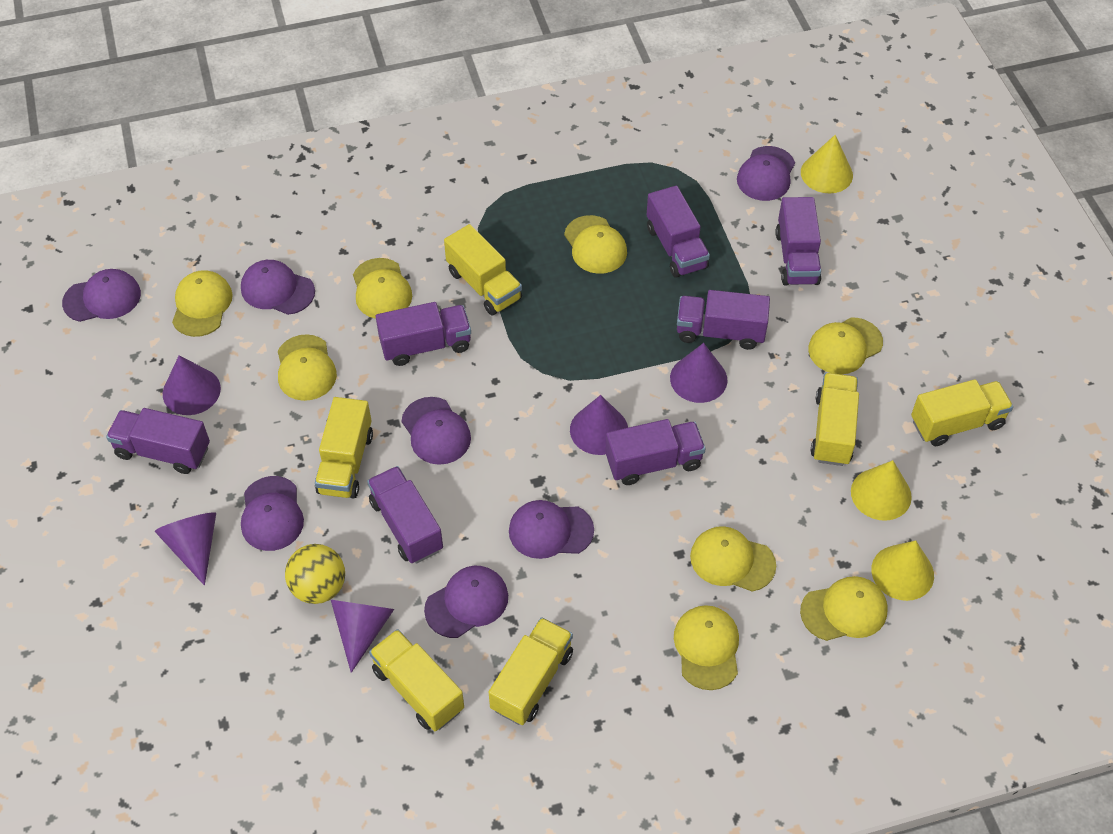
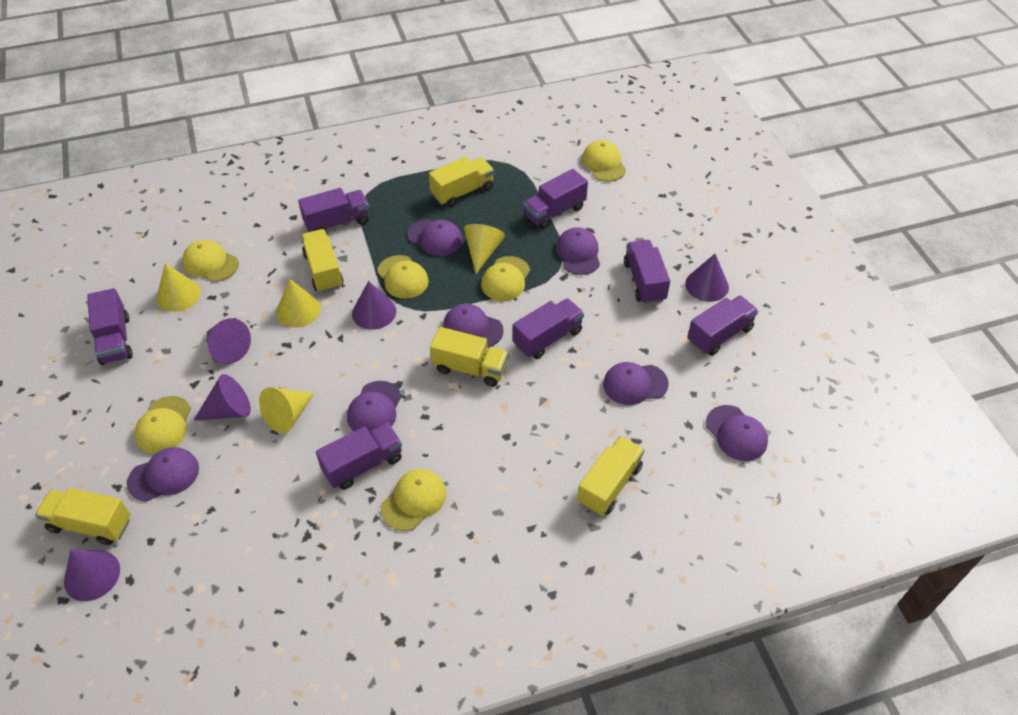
yellow ball: 1 -> 0
yellow cap: 8 -> 6
yellow cone: 3 -> 4
yellow truck: 6 -> 5

